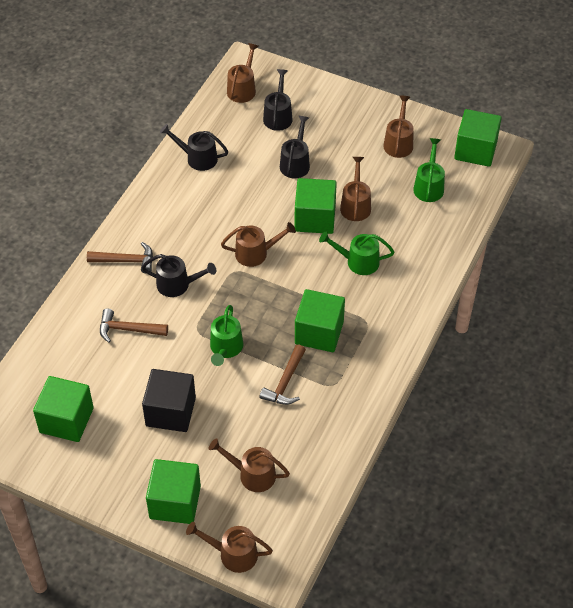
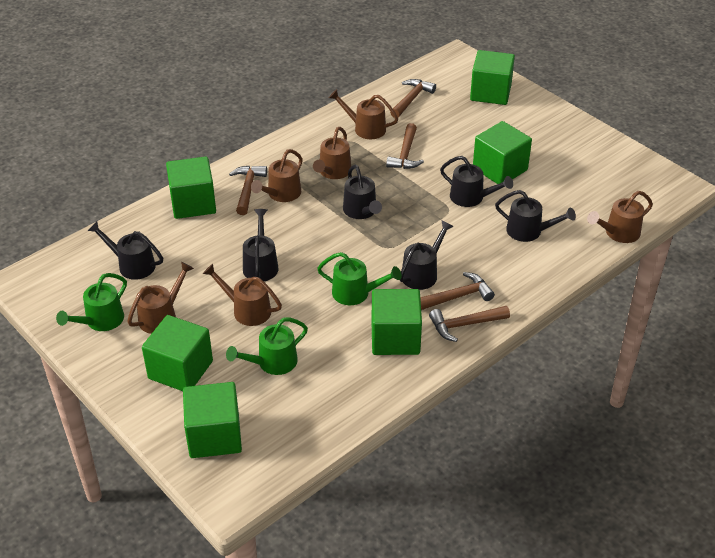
black cube: 1 -> 0
black watering can: 4 -> 6
brown hammer: 3 -> 5
green cube: 5 -> 6

